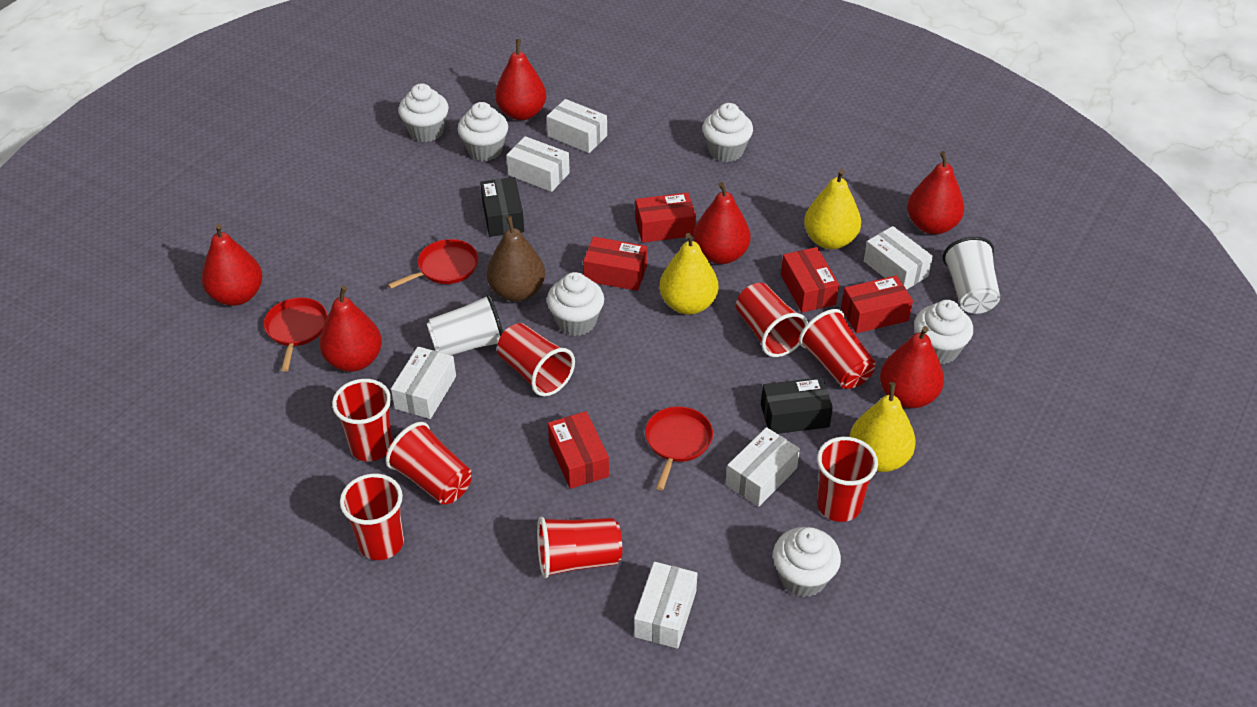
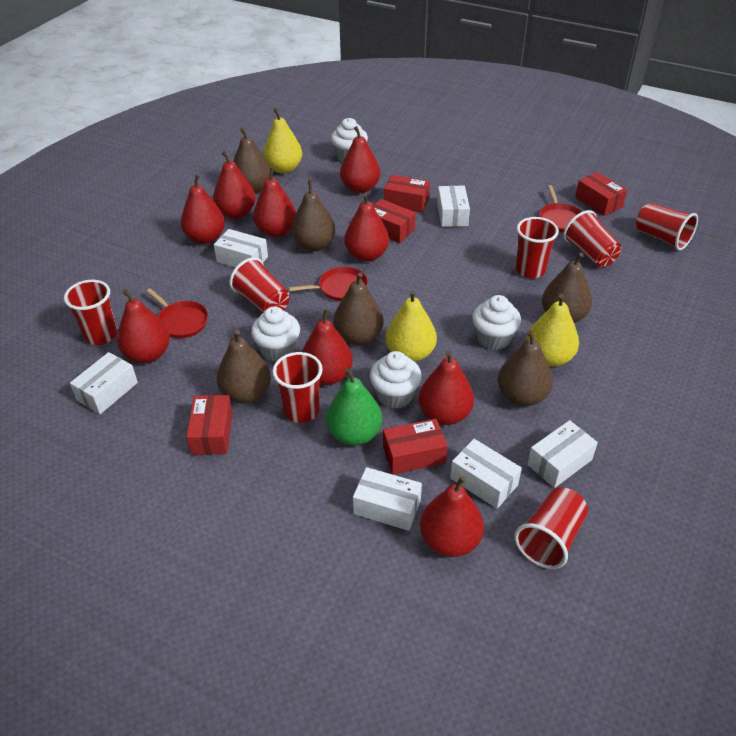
black box: 2 -> 0
brown pear: 1 -> 6
green pear: 0 -> 1
red cup: 8 -> 7
red pear: 6 -> 9
white cup: 2 -> 0
white cupcake: 6 -> 4

